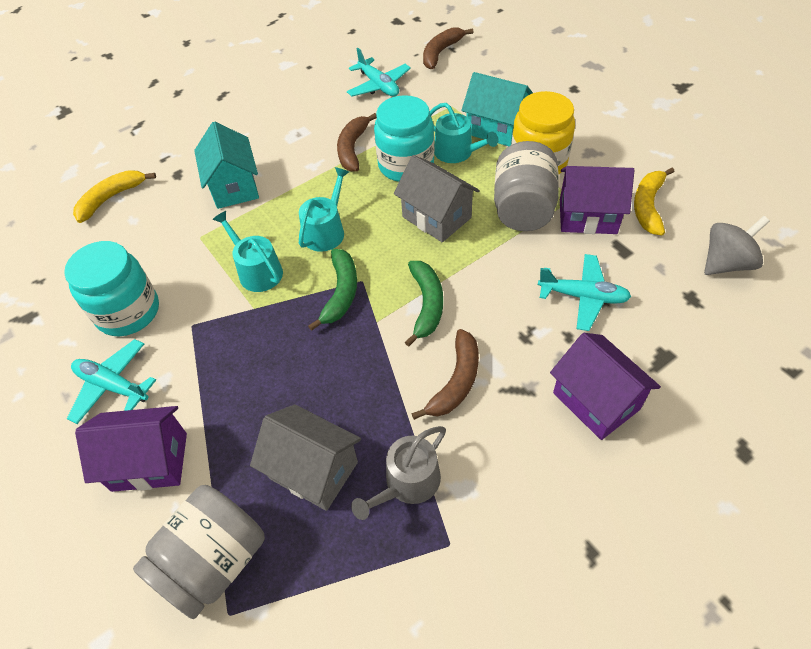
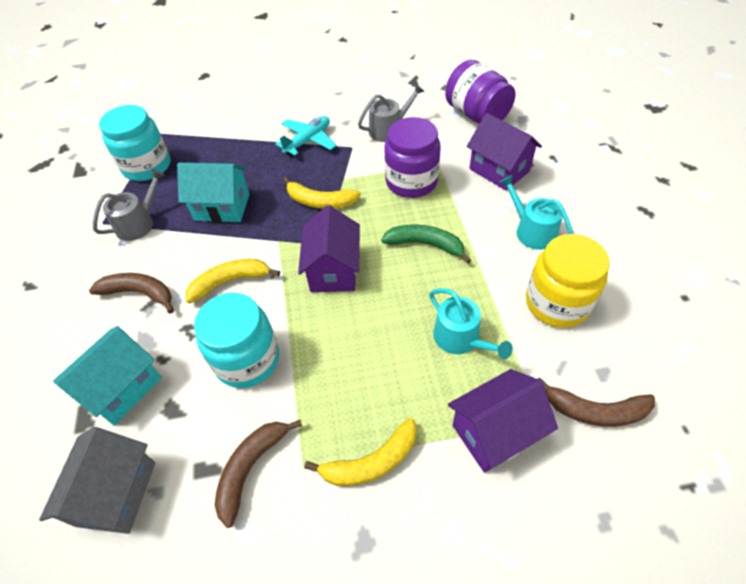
green banana: 2 -> 1
grey house: 2 -> 1
grey jar: 2 -> 0
grey spinning top: 1 -> 0
grey watering can: 1 -> 2
purple jar: 0 -> 2
turquoise plane: 3 -> 1
turquoise watering can: 3 -> 2
yellow banana: 2 -> 3

